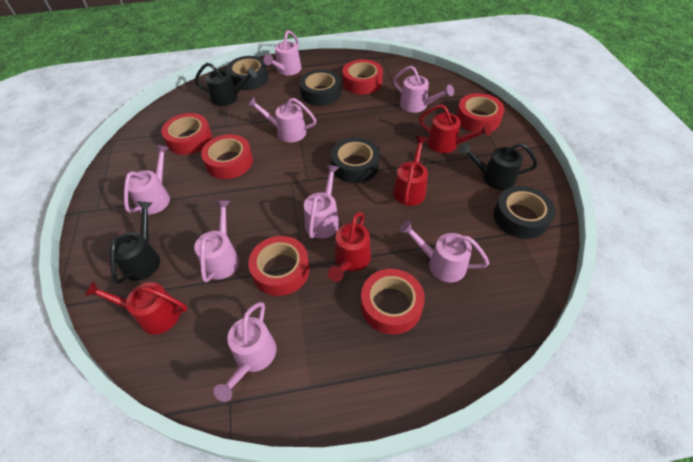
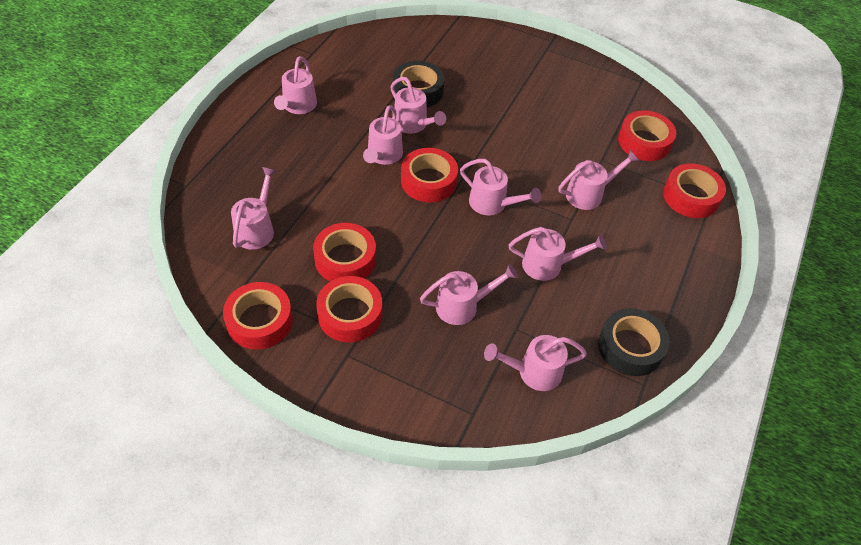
black tape: 4 -> 2
black watering can: 3 -> 0
pink watering can: 8 -> 9
red watering can: 4 -> 0

